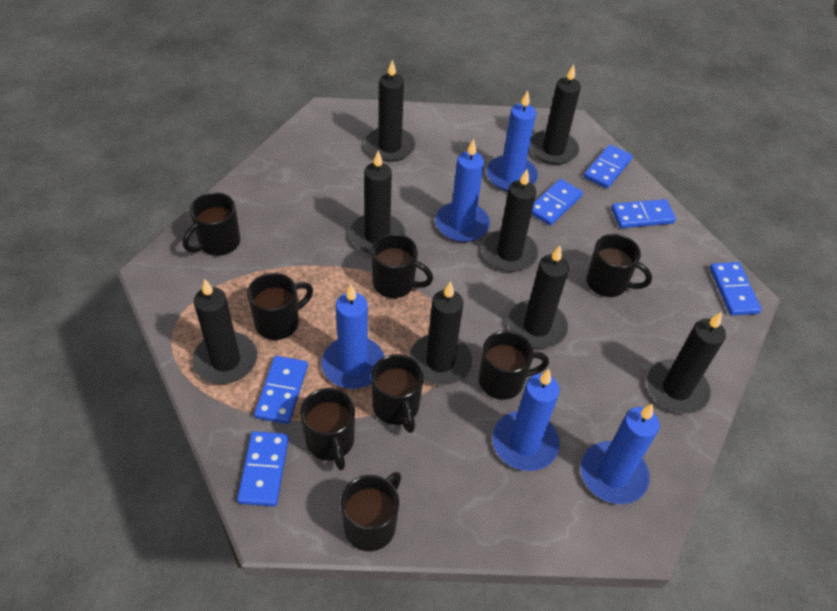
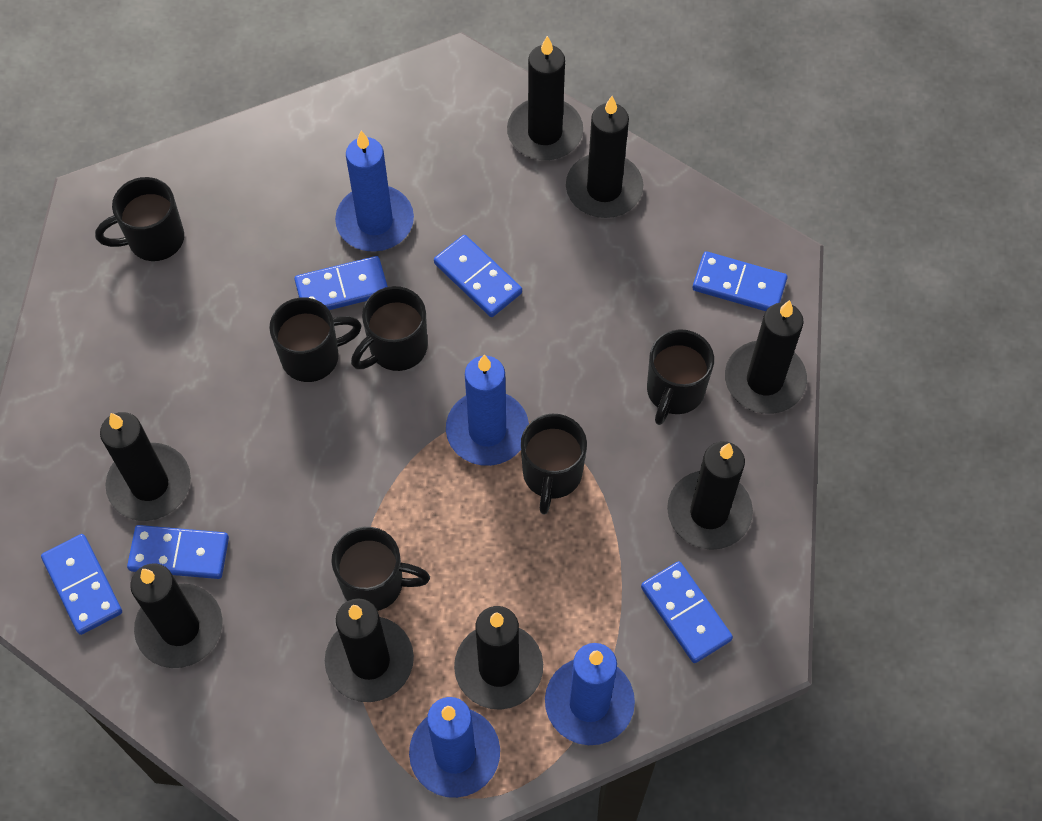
black mug: 8 -> 6
blue candle: 5 -> 4

